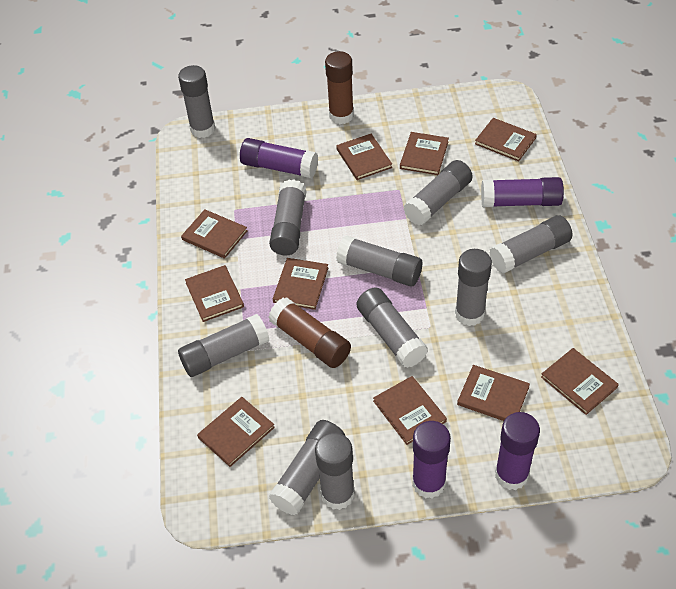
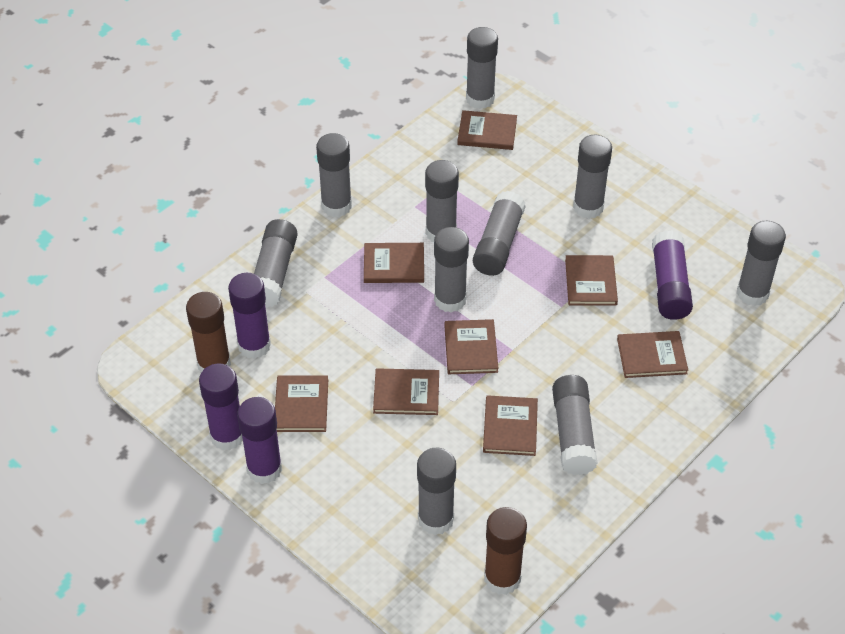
brown book: 10 -> 8

